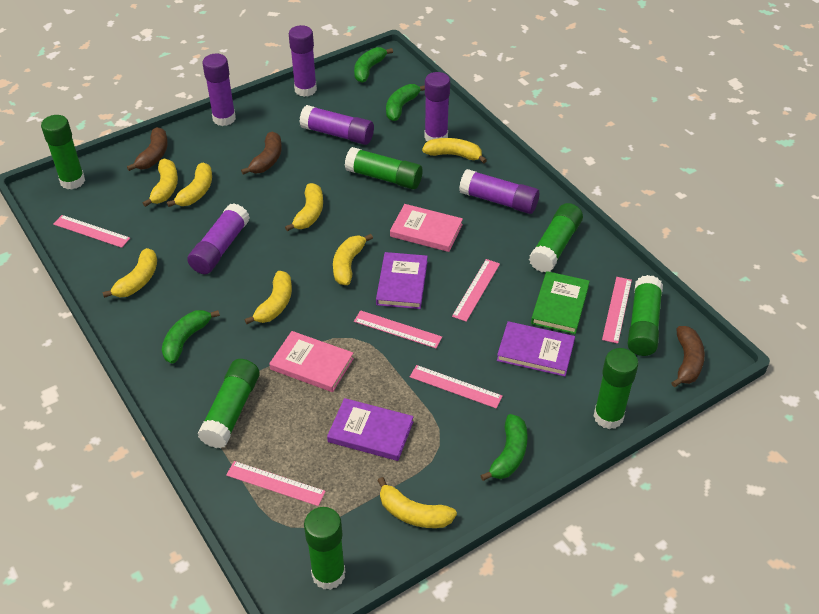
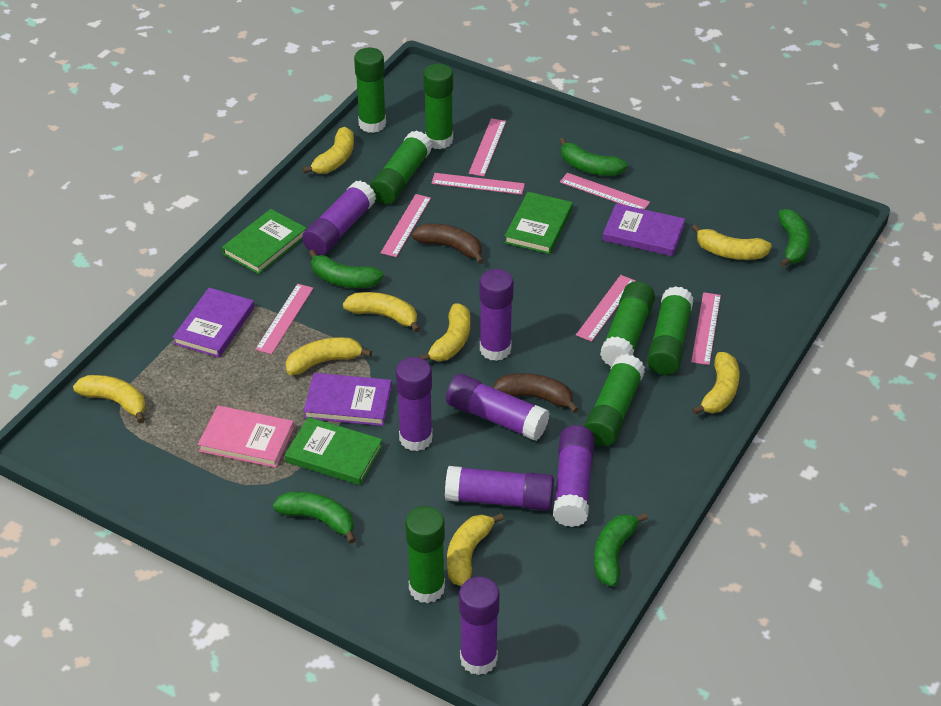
brown banana: 3 -> 2
green banana: 4 -> 5
green book: 1 -> 3
pink book: 2 -> 1
pink ruler: 6 -> 7
purple glue stick: 6 -> 7

